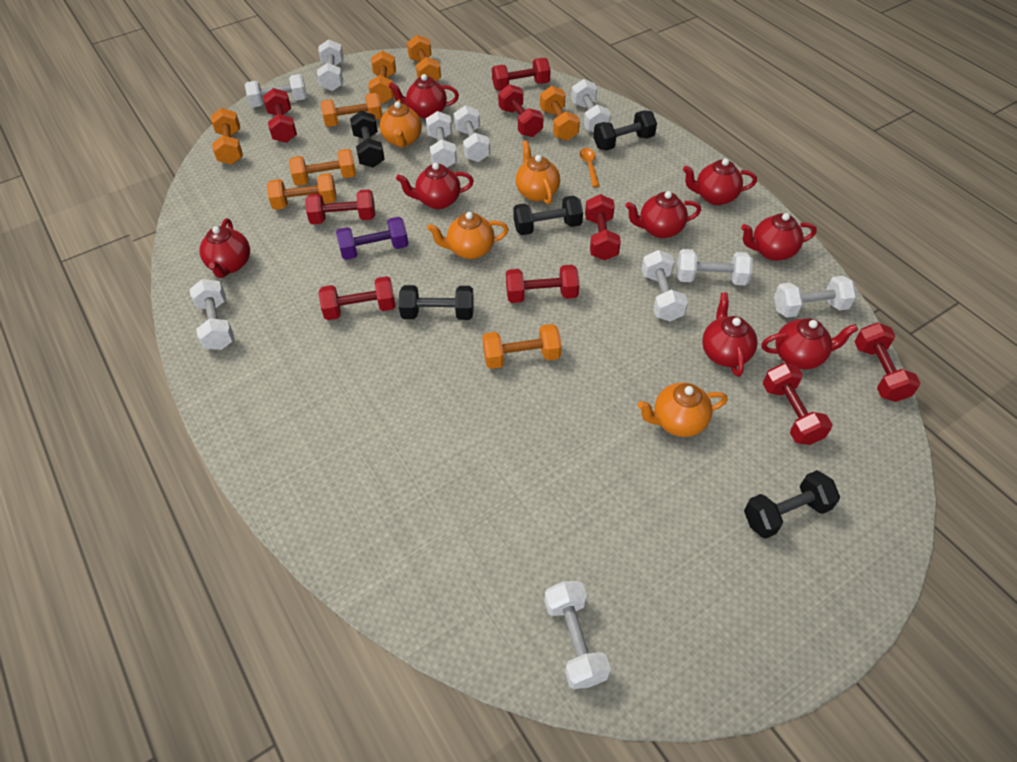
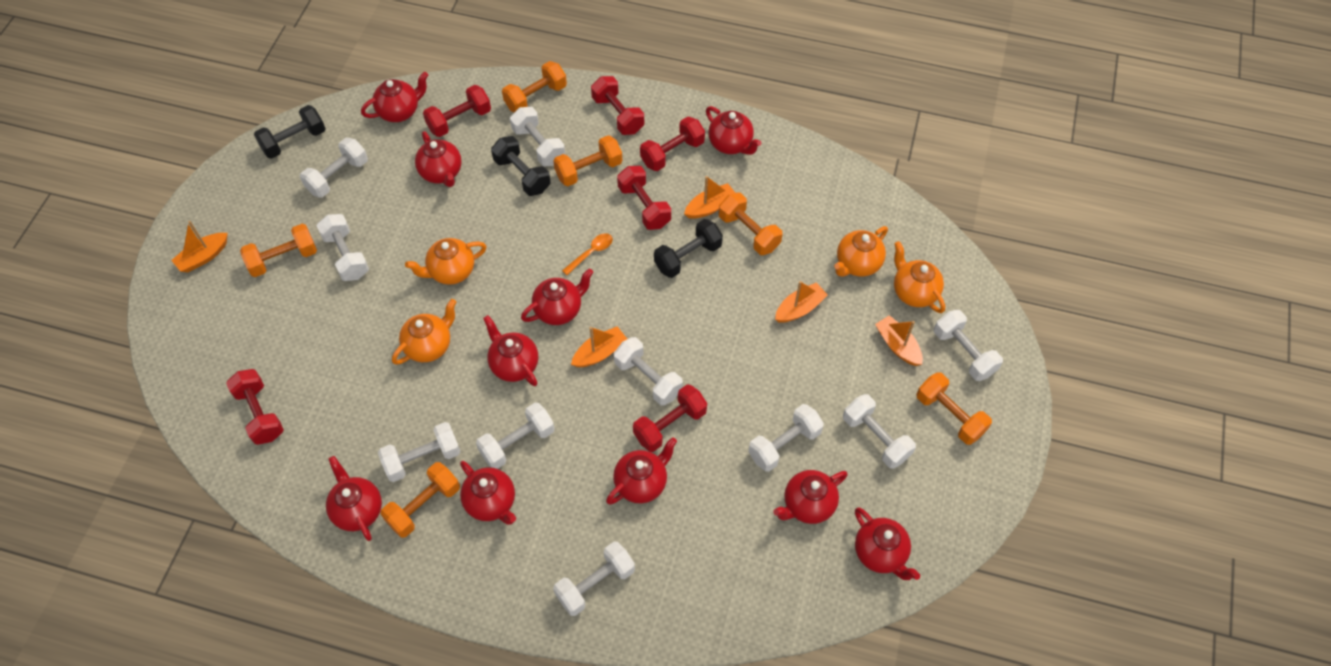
black dumbbell: 5 -> 3
orange boat: 0 -> 5
orange dumbbell: 8 -> 6
purple dumbbell: 1 -> 0
red dumbbell: 9 -> 6
red teapot: 8 -> 10

